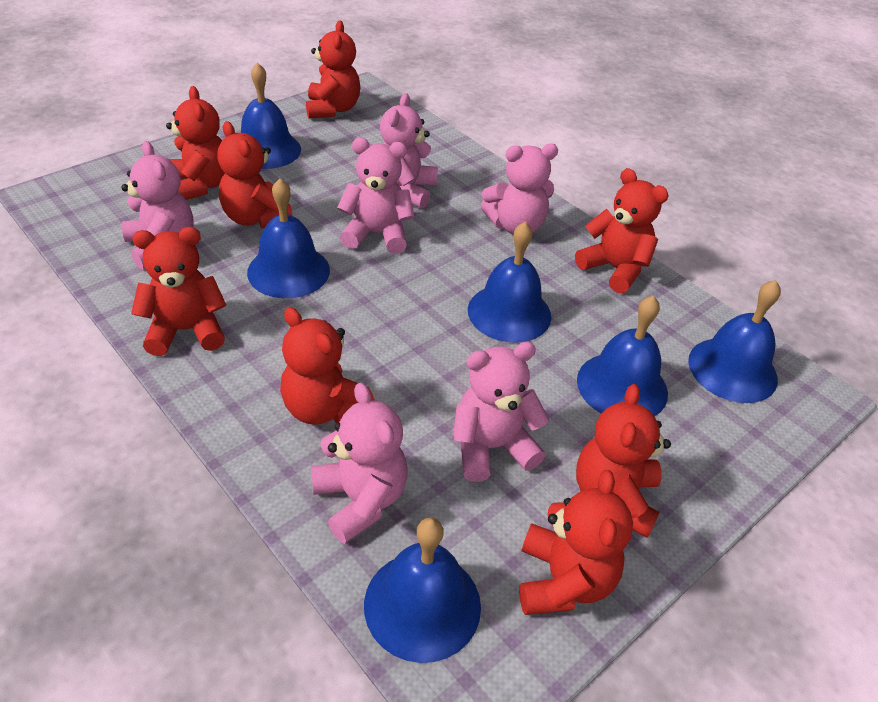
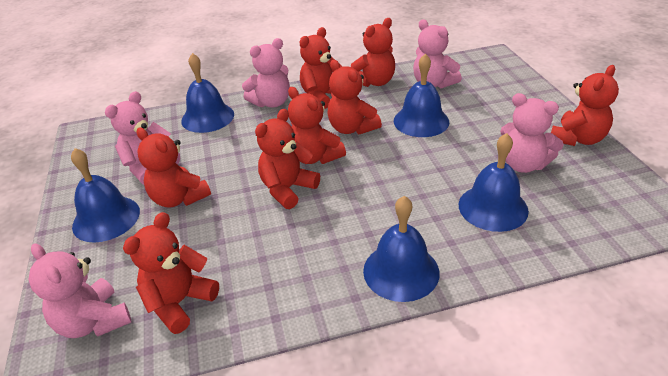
blue bell: 6 -> 5
pink teddy bear: 6 -> 5

